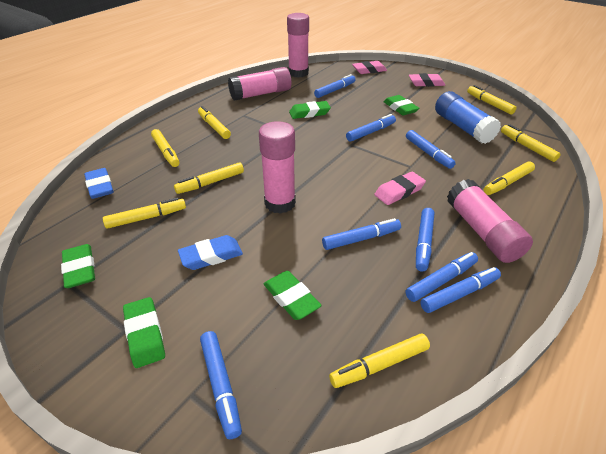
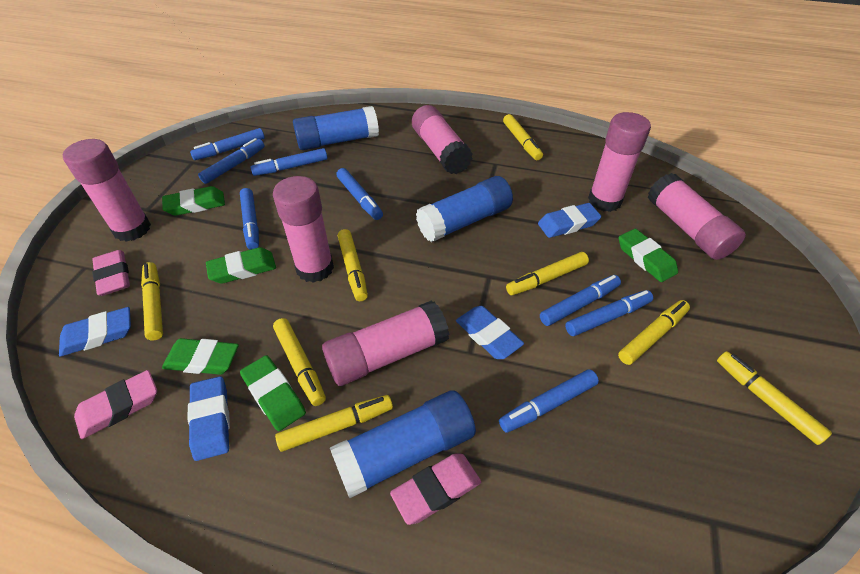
blue eraser: 2 -> 4
blue glue stick: 1 -> 3
pink glue stick: 4 -> 6

